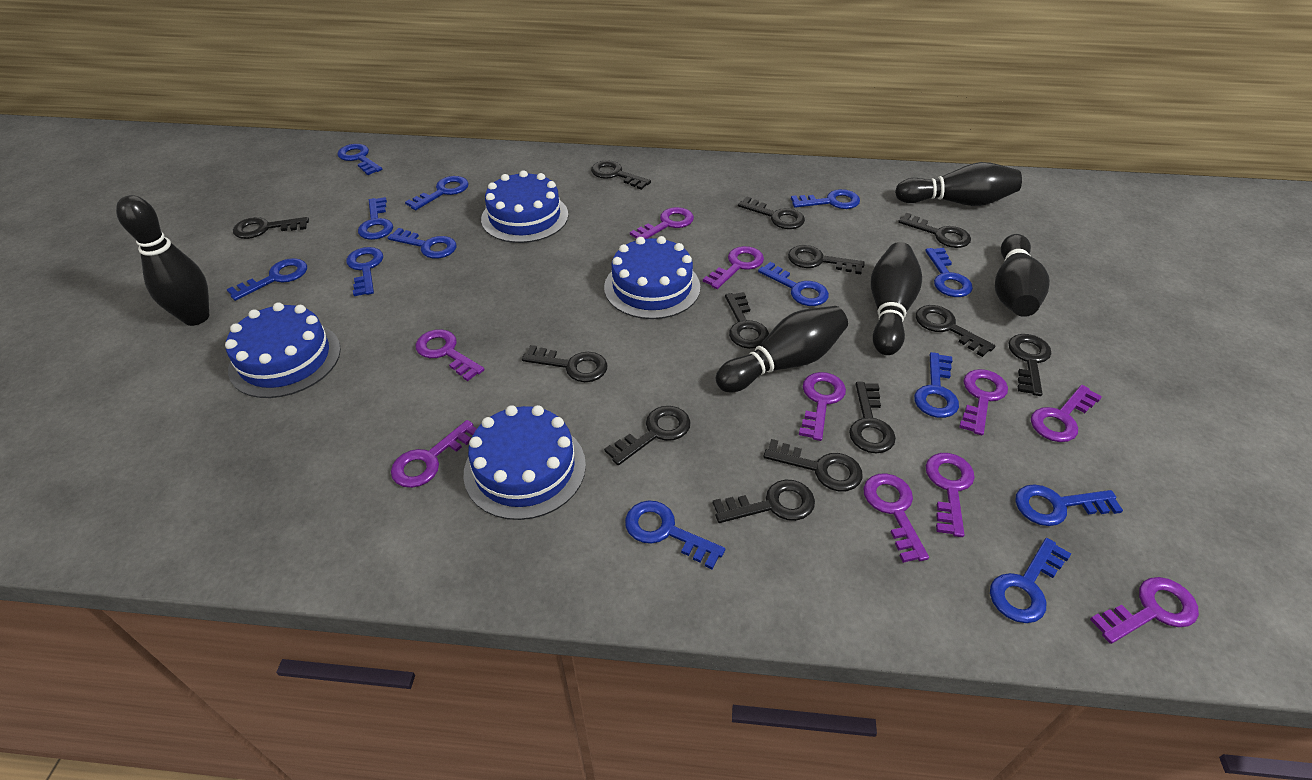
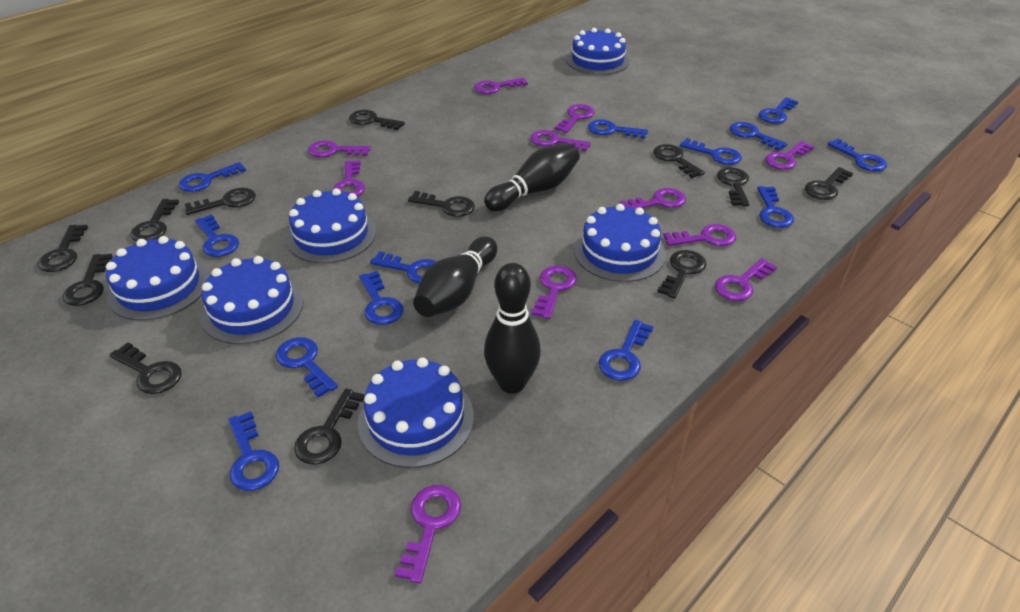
black bowling pin: 5 -> 3
black key: 13 -> 12
blue cake: 4 -> 6
purple key: 10 -> 11

